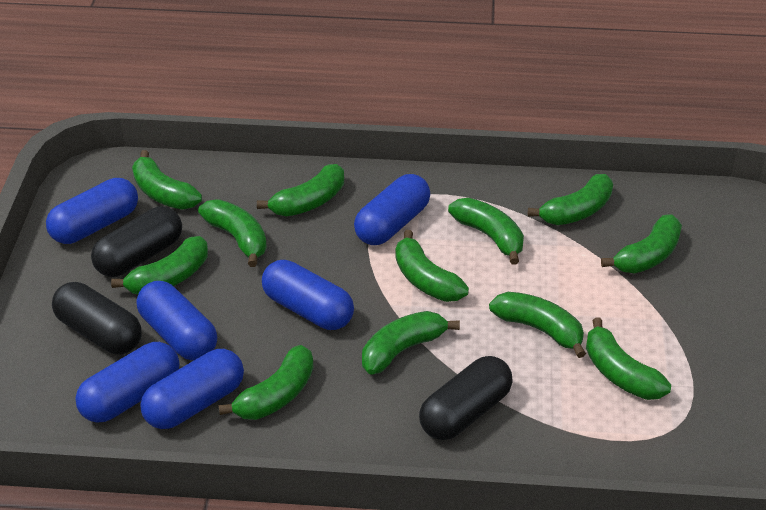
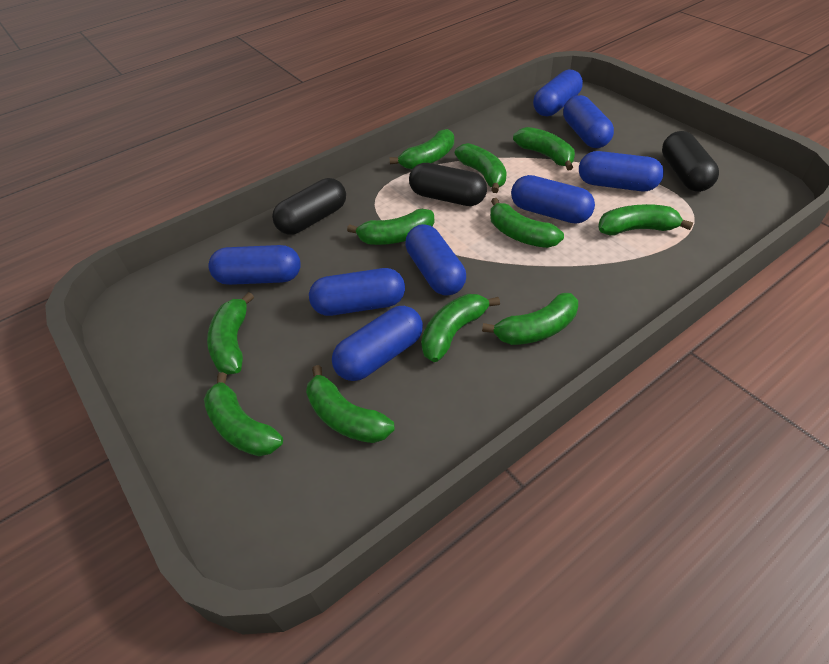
blue capsule: 6 -> 8
green banana: 12 -> 11

